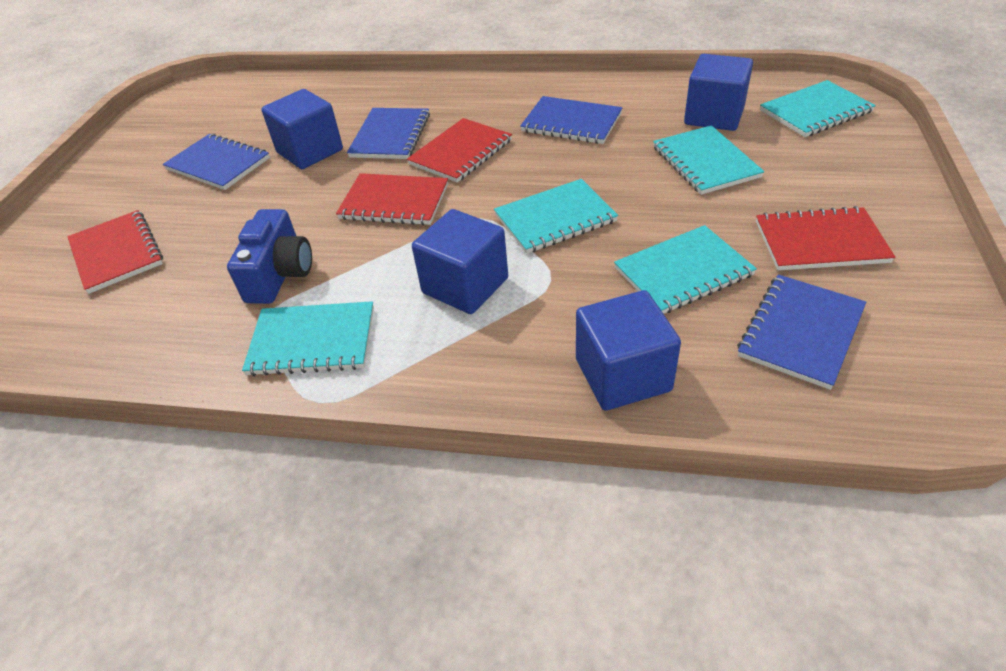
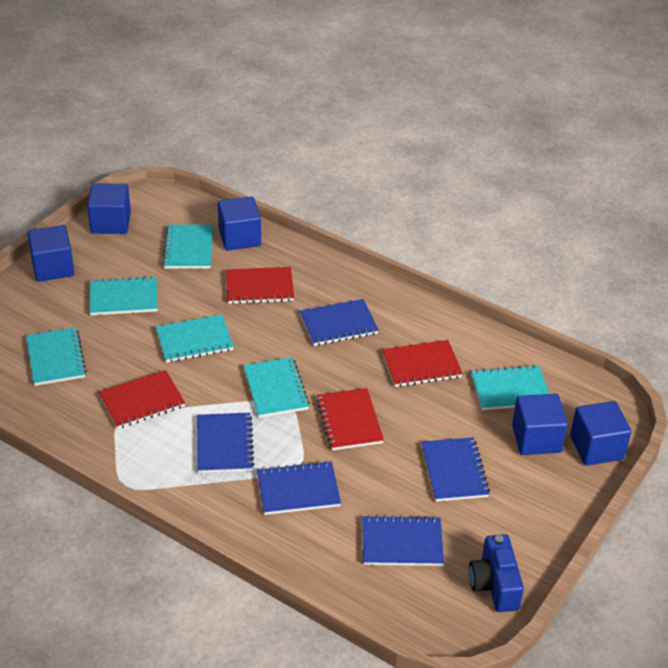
blue cube: 4 -> 5
blue notebook: 4 -> 5
turquoise notebook: 5 -> 6

